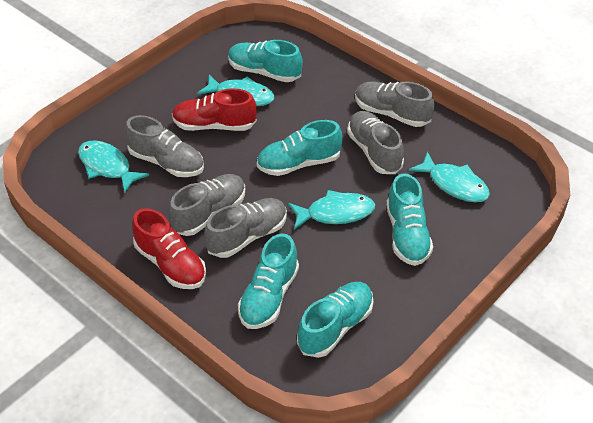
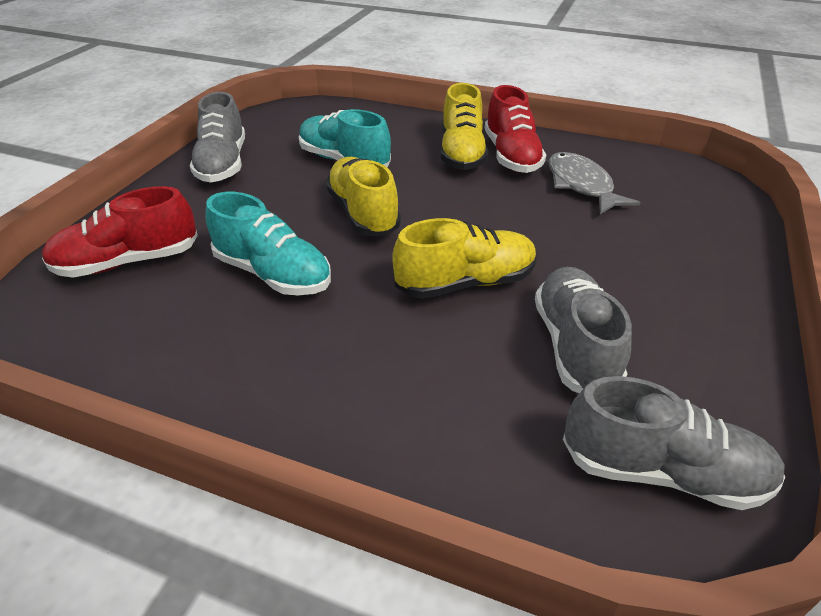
grey fish: 0 -> 1
grey shoe: 5 -> 3
turquoise fish: 4 -> 0
turquoise shoe: 5 -> 2
yellow shoe: 0 -> 3

